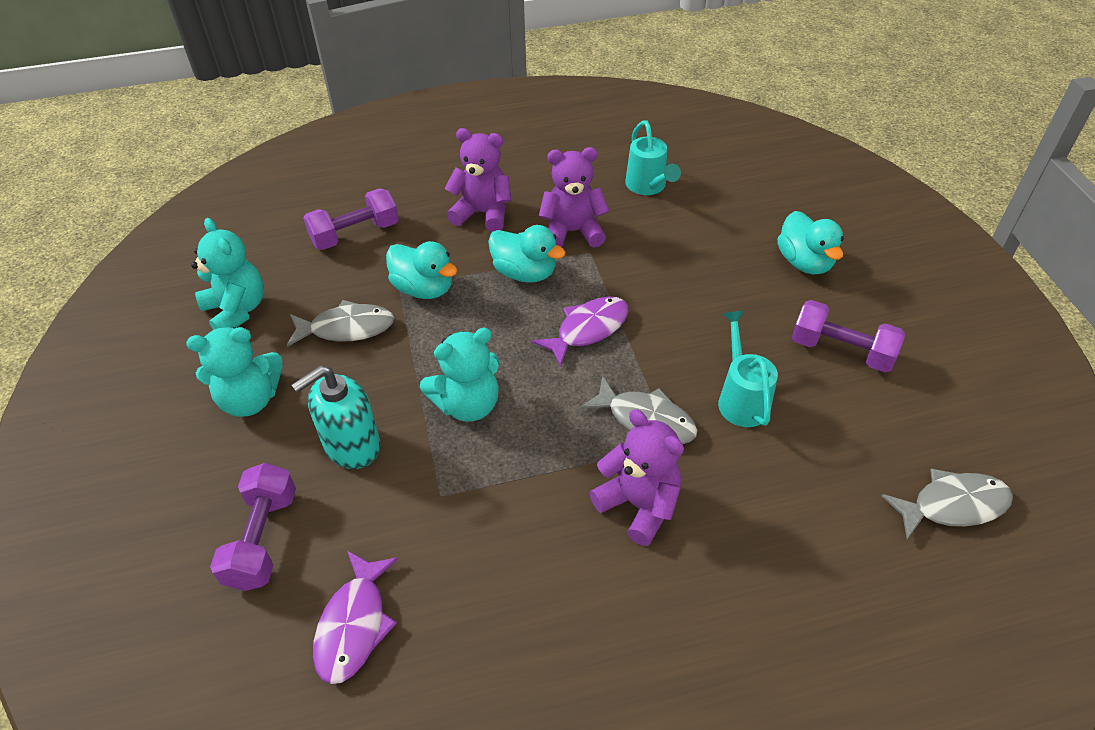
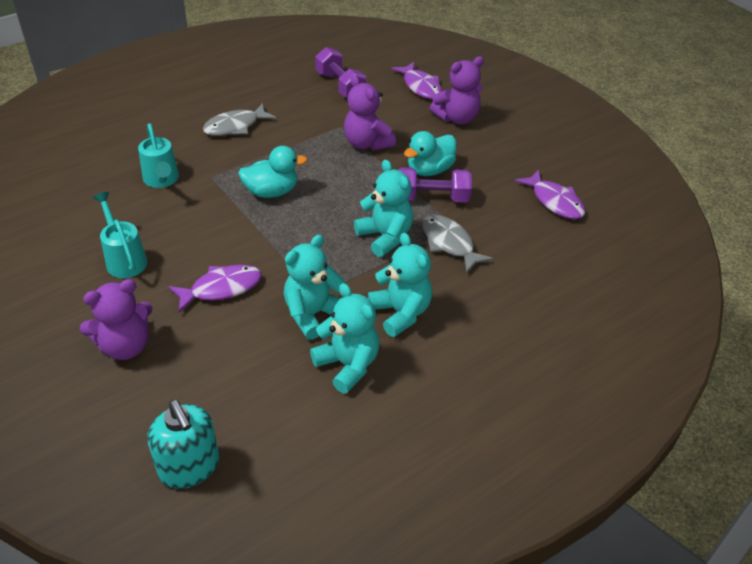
grey fish: 3 -> 2
purple dumbbell: 3 -> 2
purple fish: 2 -> 3
turquoise duck: 3 -> 2
turquoise teddy bear: 3 -> 4

